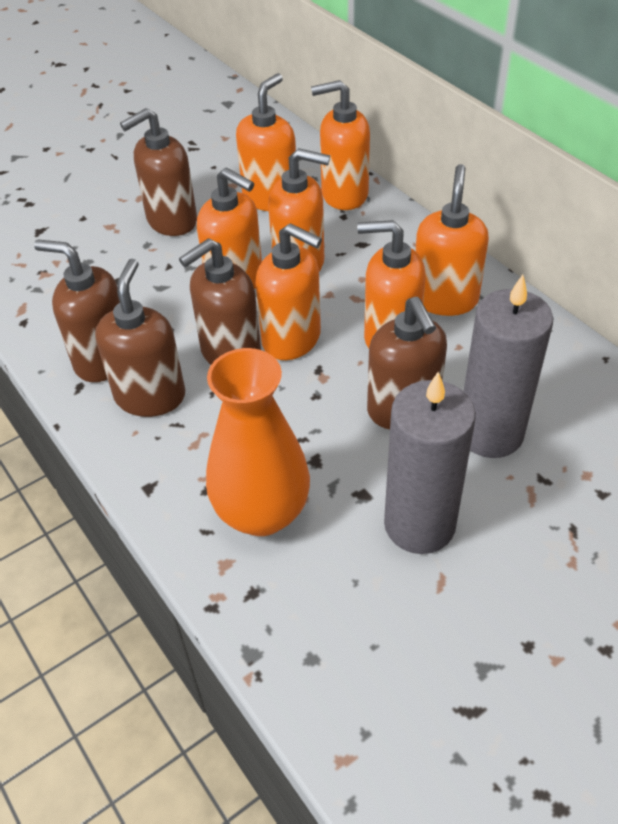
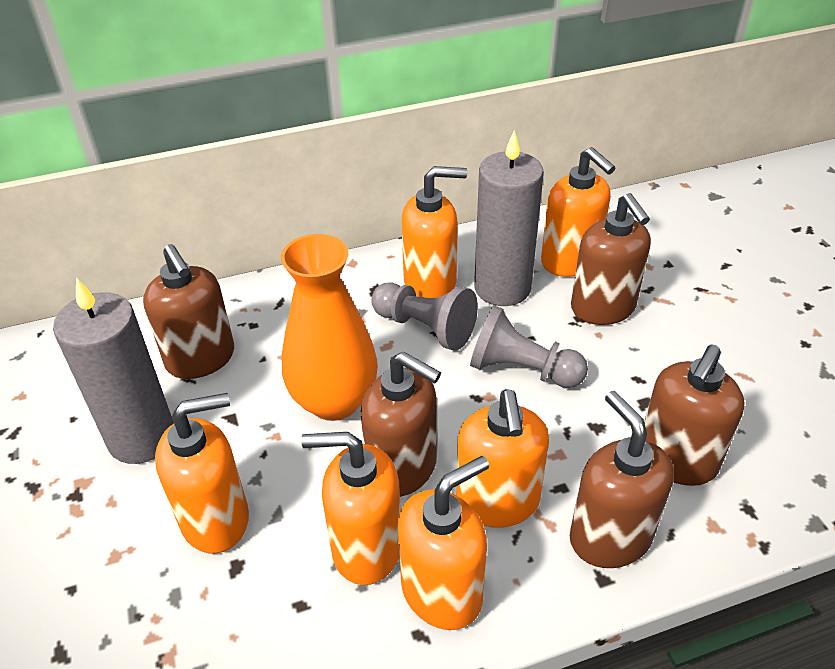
grey pawn: 0 -> 2
orange soap dispenser: 7 -> 6

